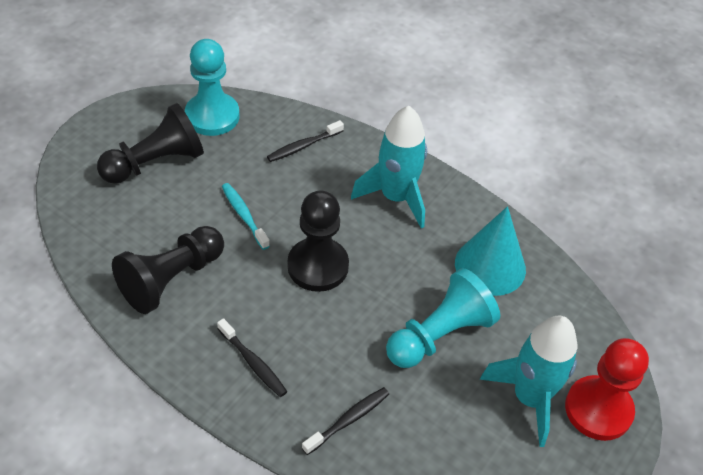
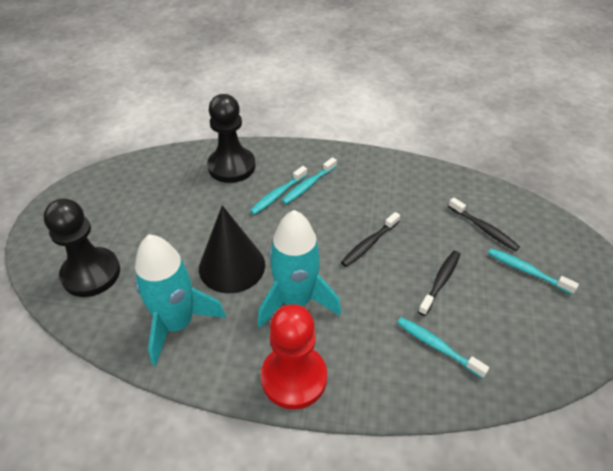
black cone: 0 -> 1
black pawn: 3 -> 2
turquoise cone: 1 -> 0
turquoise pawn: 2 -> 0
turquoise toothbrush: 1 -> 4

